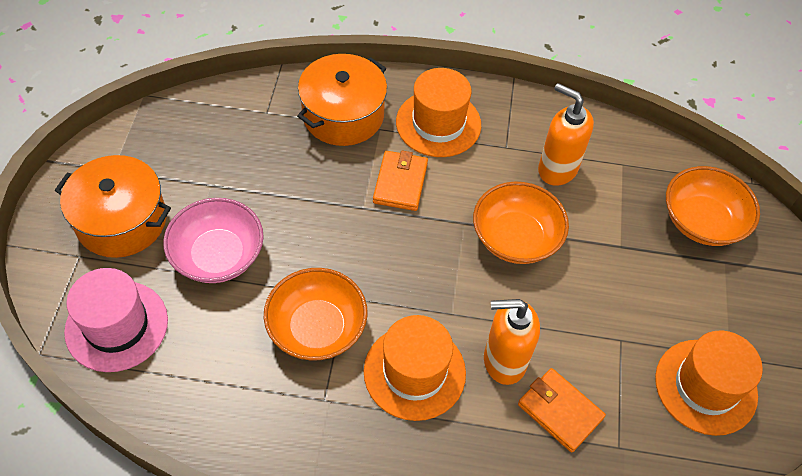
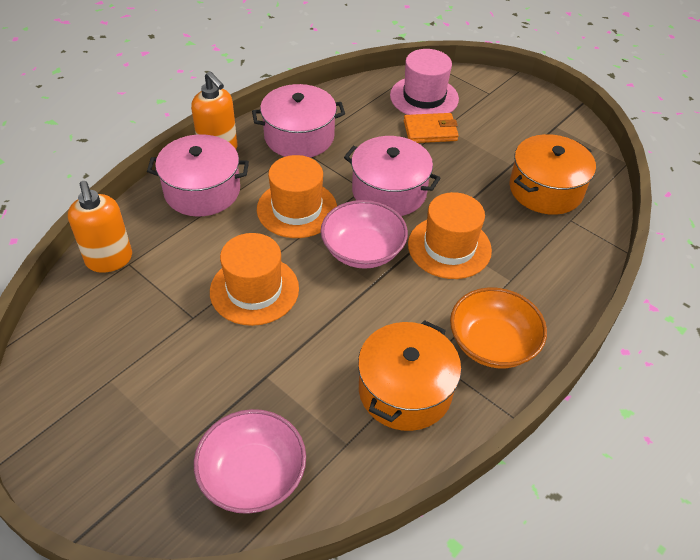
orange bowl: 3 -> 1
orange wallet: 2 -> 1
pink bowl: 1 -> 2
pink pot: 0 -> 3

